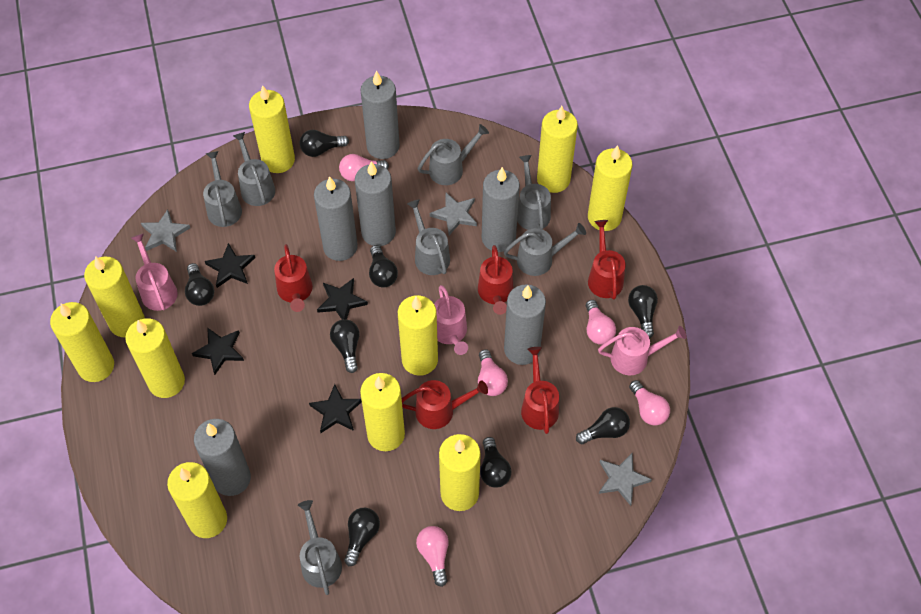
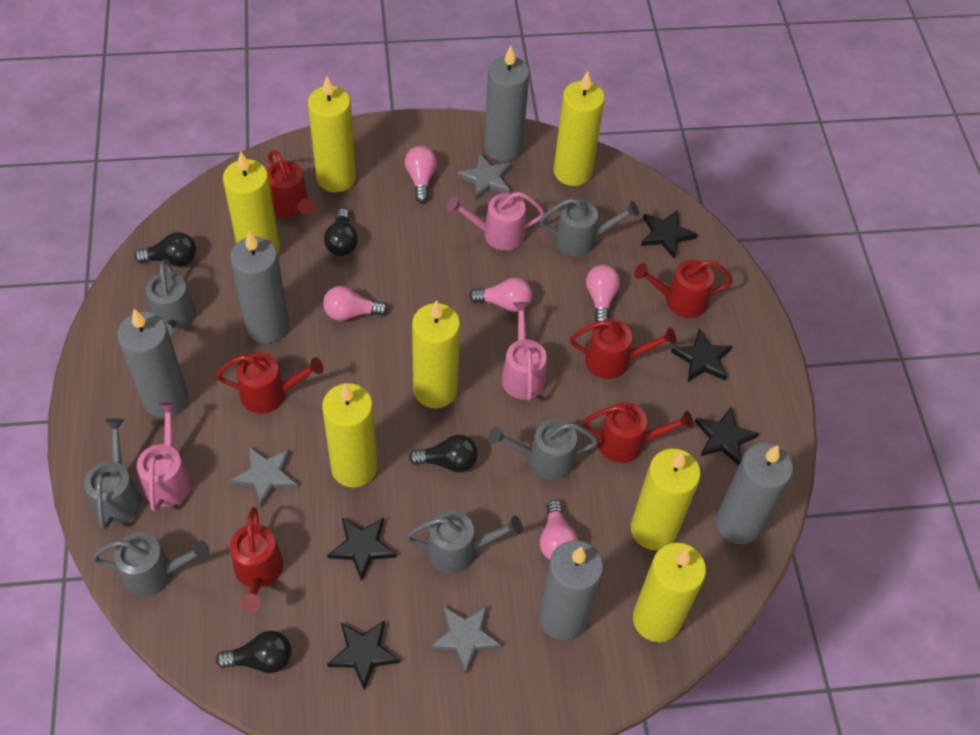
black light bulb: 8 -> 4
black star: 4 -> 5
grey candle: 6 -> 5
grey watering can: 7 -> 6
red watering can: 5 -> 6
yellow candle: 10 -> 7

